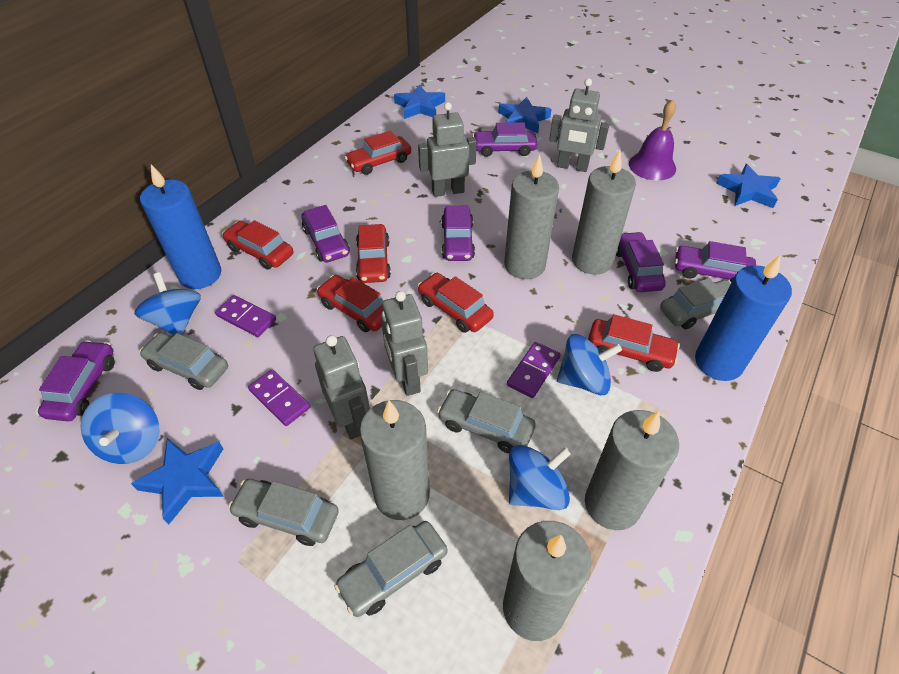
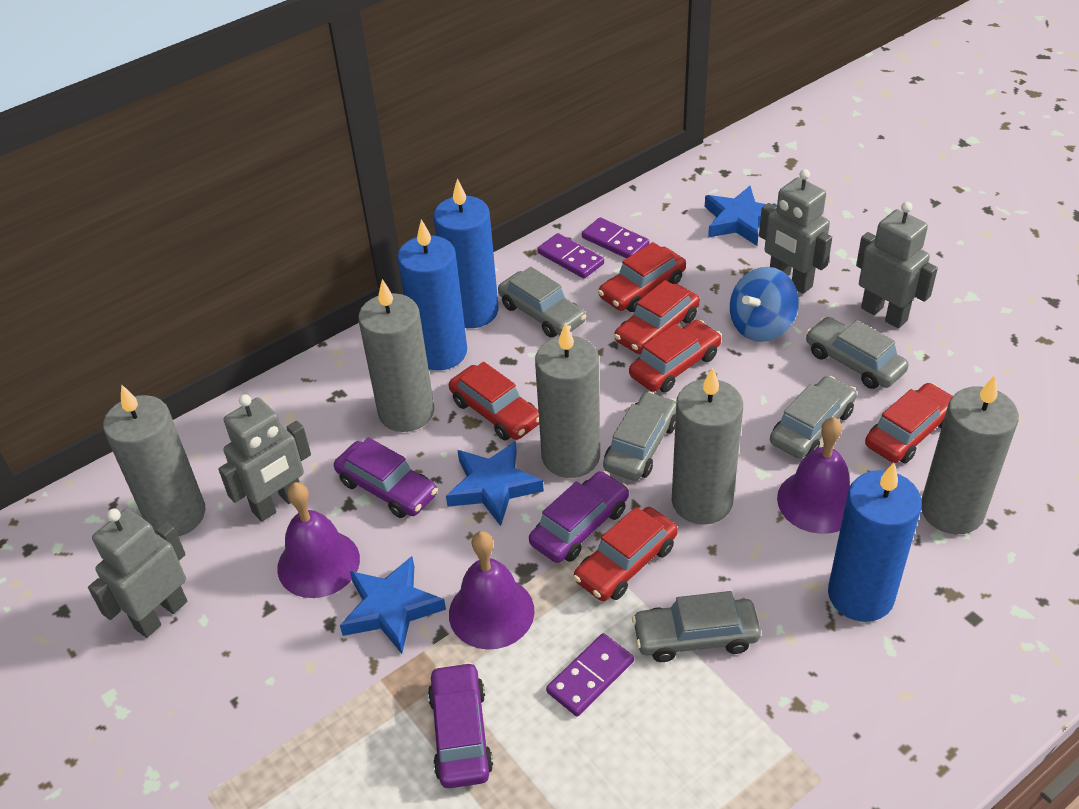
blue candle: 2 -> 3
blue spinning top: 4 -> 1
blue star: 4 -> 3
purple bell: 1 -> 3
purple car: 6 -> 3

